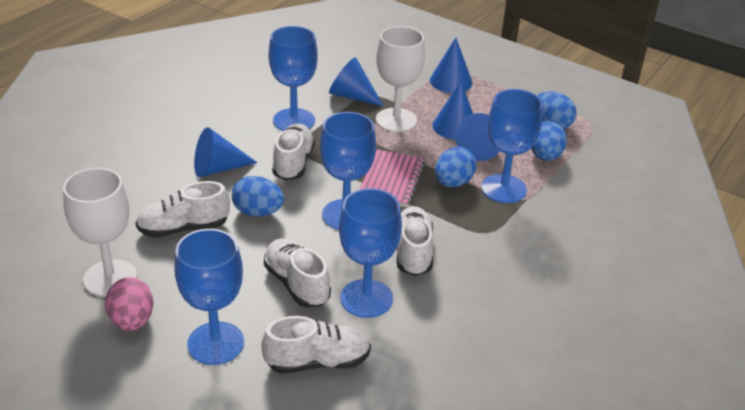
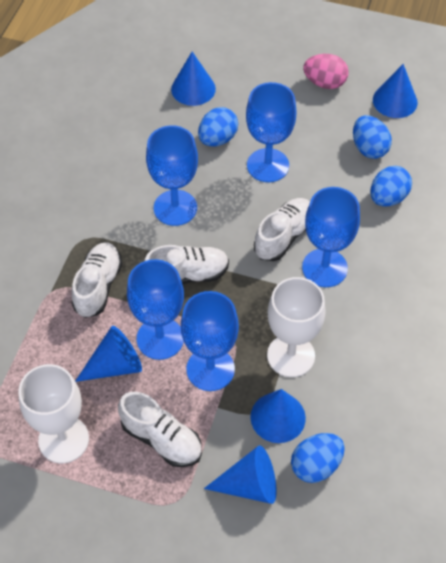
pink notebook: 1 -> 0
white shoe: 5 -> 4

